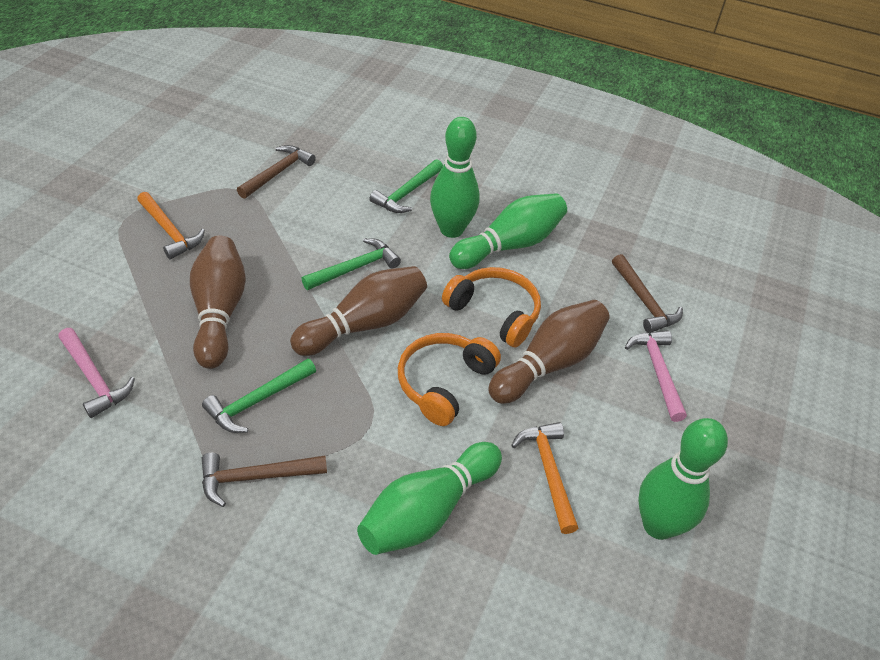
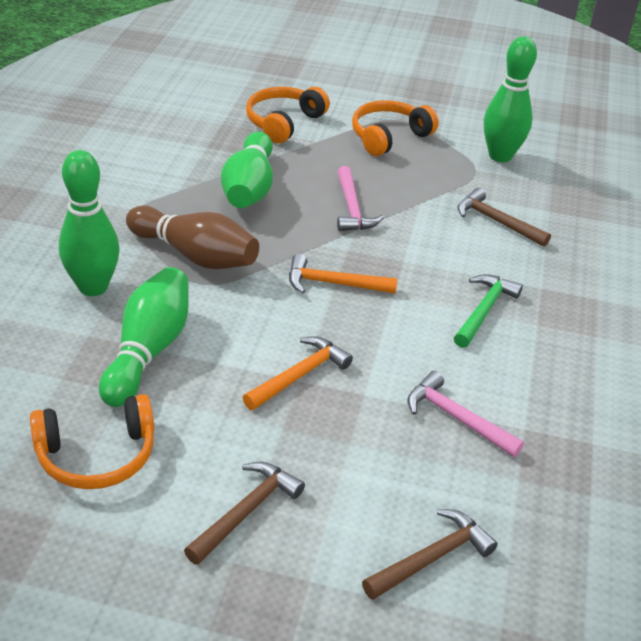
brown bowling pin: 3 -> 1
green hammer: 3 -> 1
orange headphones: 2 -> 3

